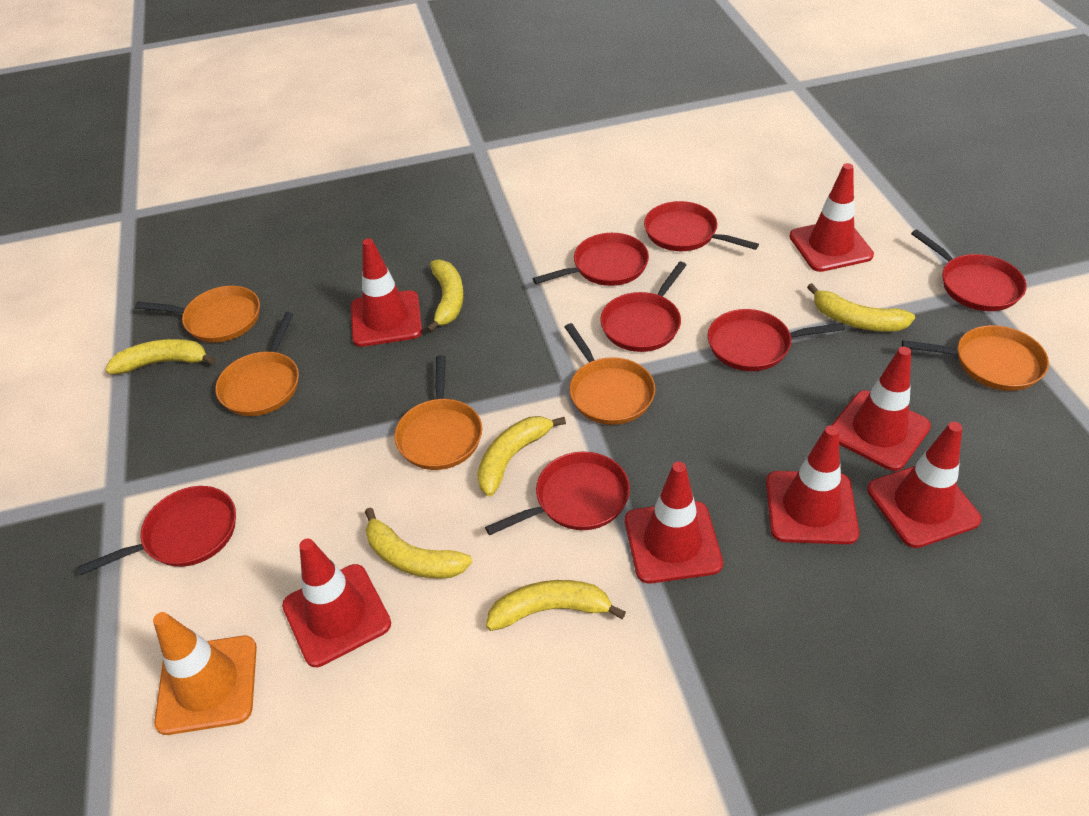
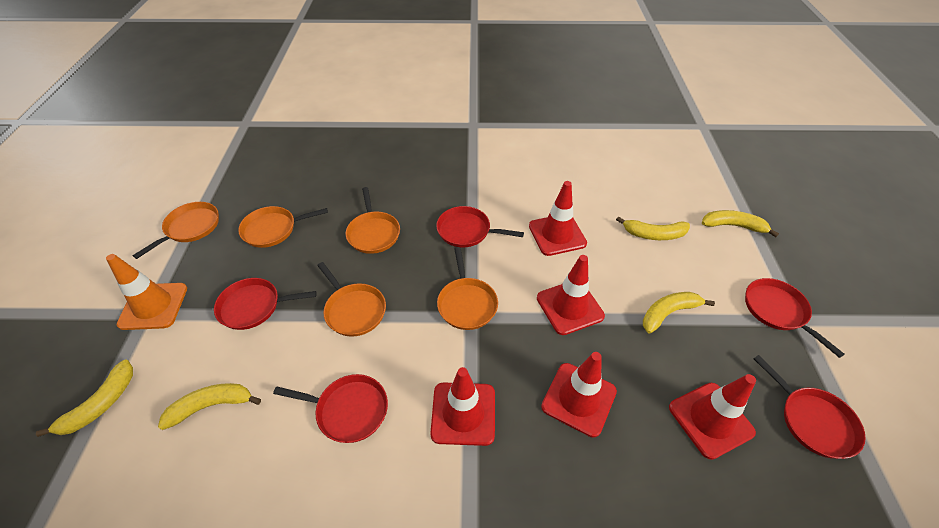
red pan: 7 -> 5
red traffic cone: 7 -> 5
yellow banana: 6 -> 5

